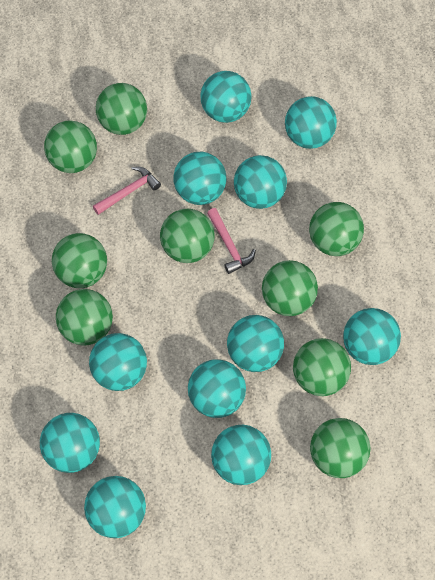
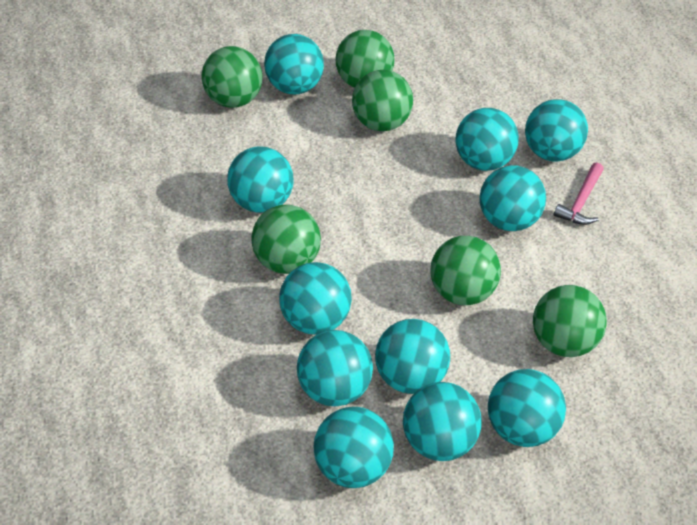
green ball: 9 -> 6
pink hammer: 2 -> 1

